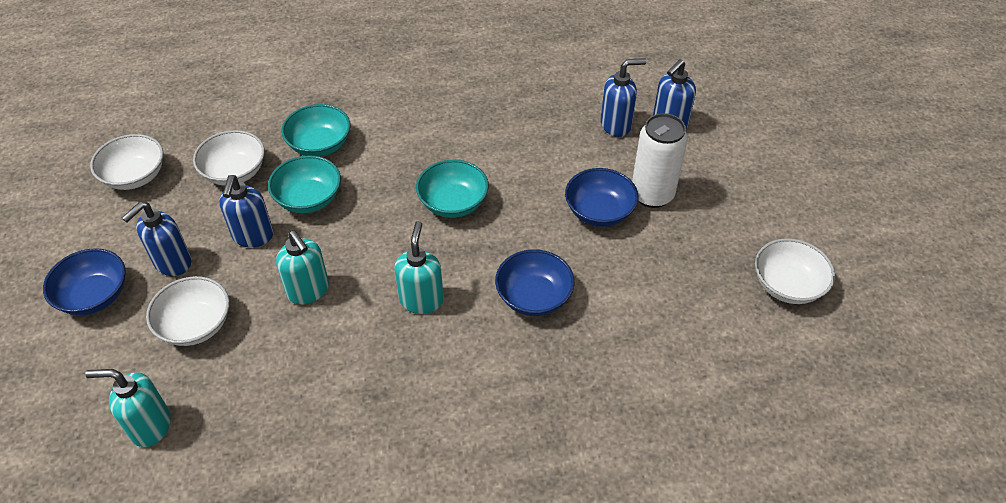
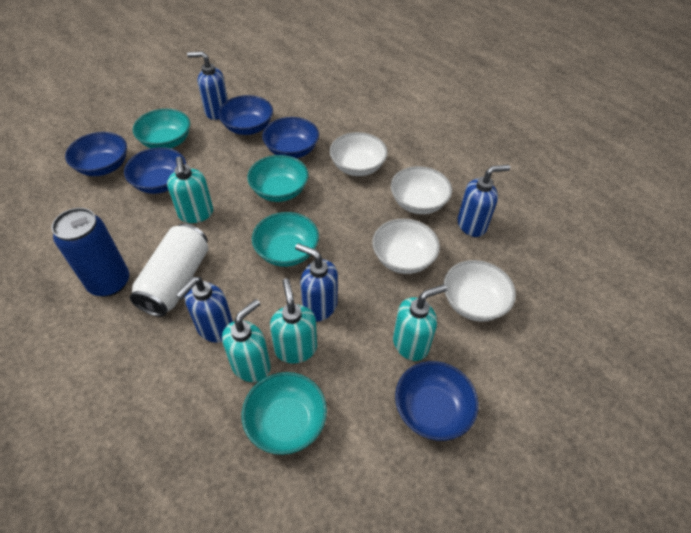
blue bowl: 3 -> 5
blue can: 0 -> 1
turquoise bowl: 3 -> 4
turquoise soap dispenser: 3 -> 4

